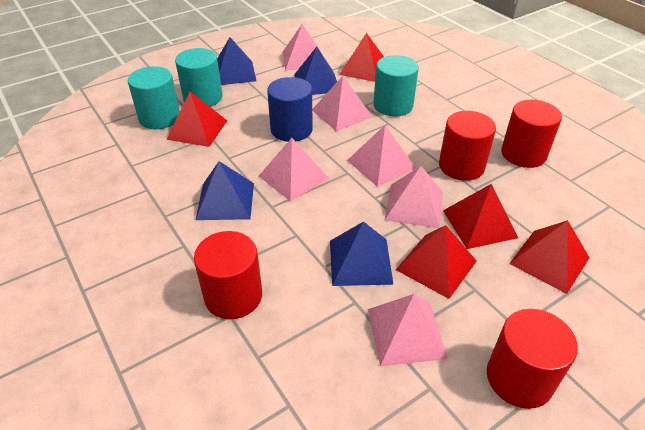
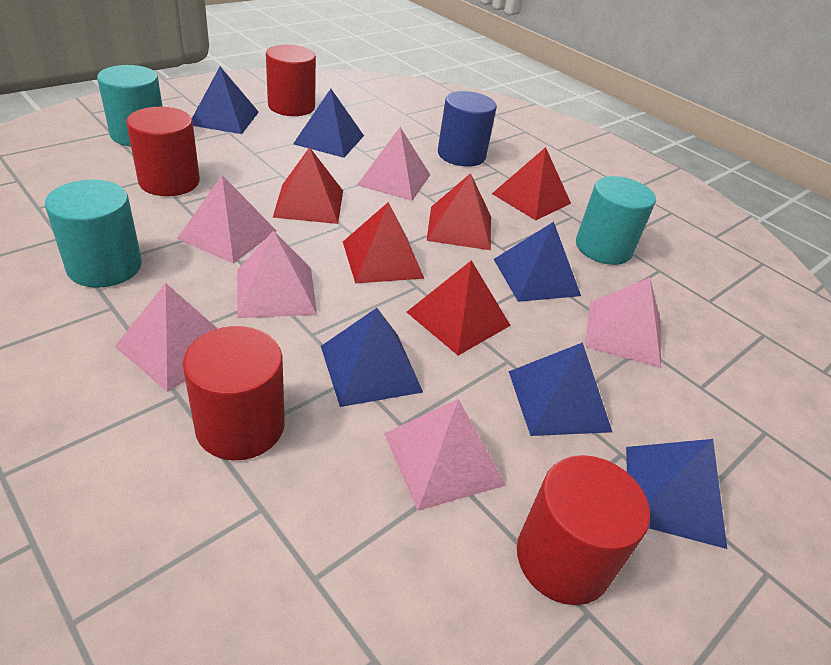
blue pyramid: 4 -> 6

